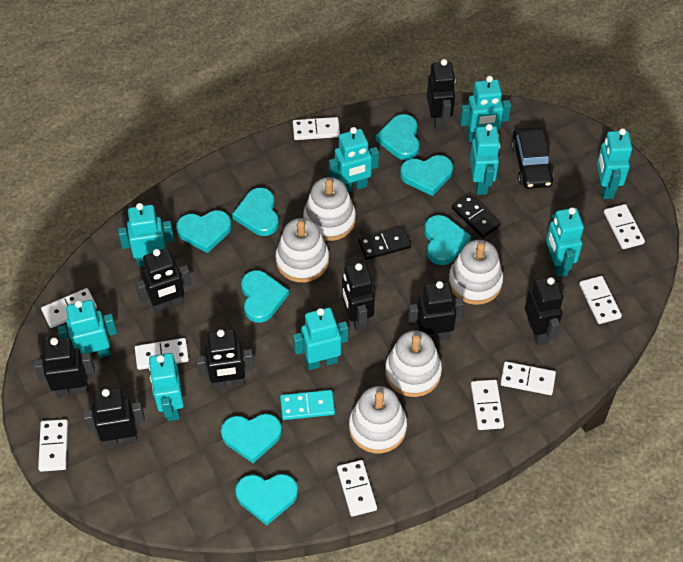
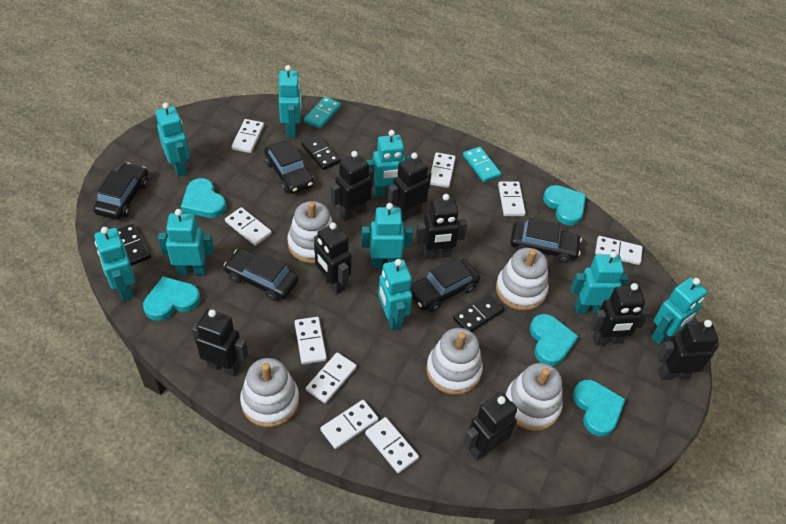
black car: 1 -> 5
black domino: 2 -> 3
turquoise domino: 1 -> 2
turquoise heart: 8 -> 5

